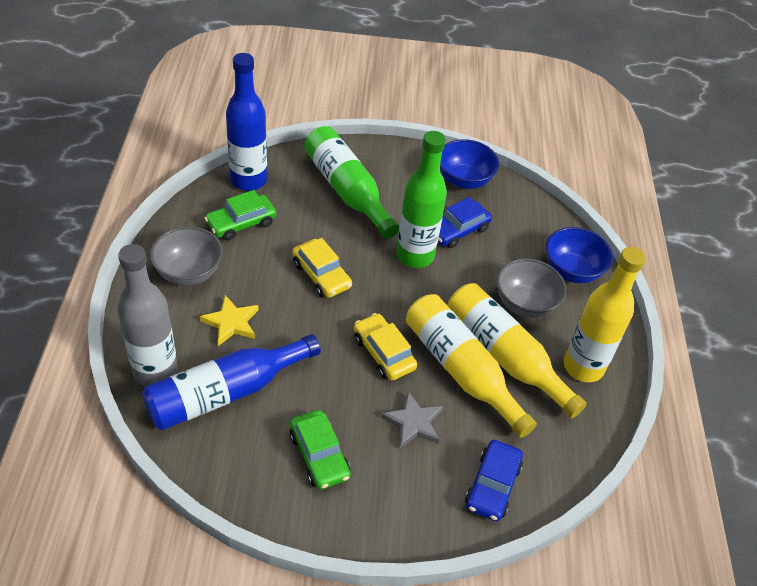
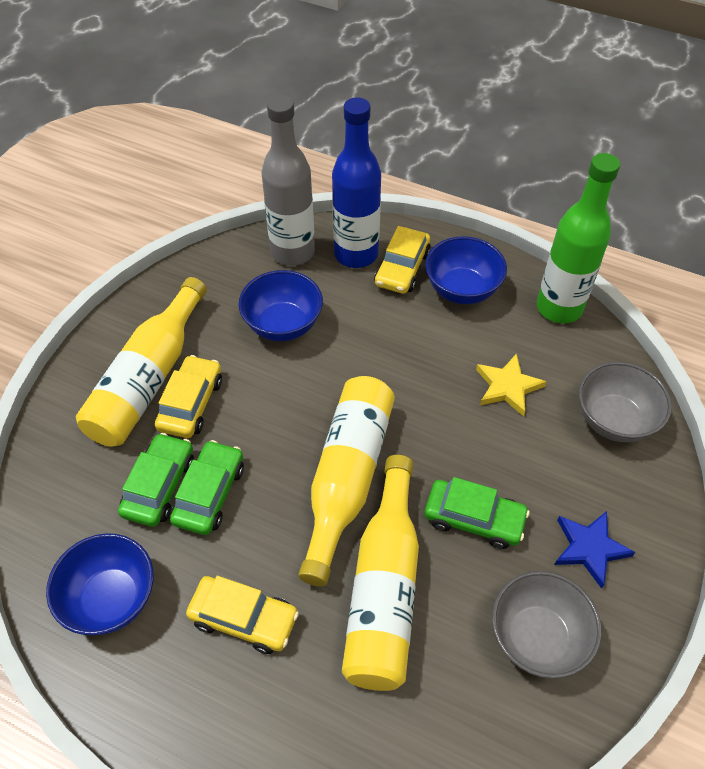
blue bottle: 2 -> 1
blue bowl: 2 -> 3
blue car: 2 -> 0
blue star: 0 -> 1
green bottle: 2 -> 1
green car: 2 -> 3
grey star: 1 -> 0
yellow car: 2 -> 3

